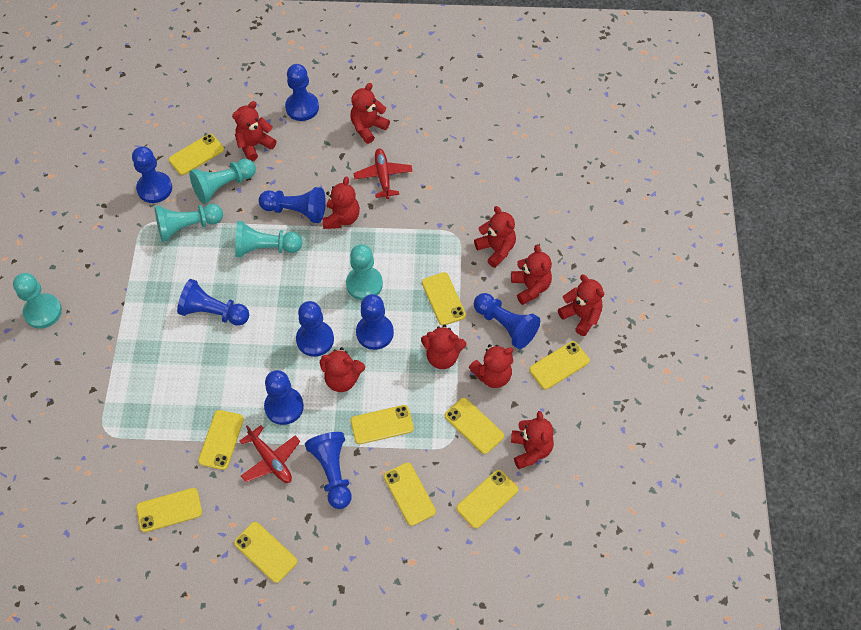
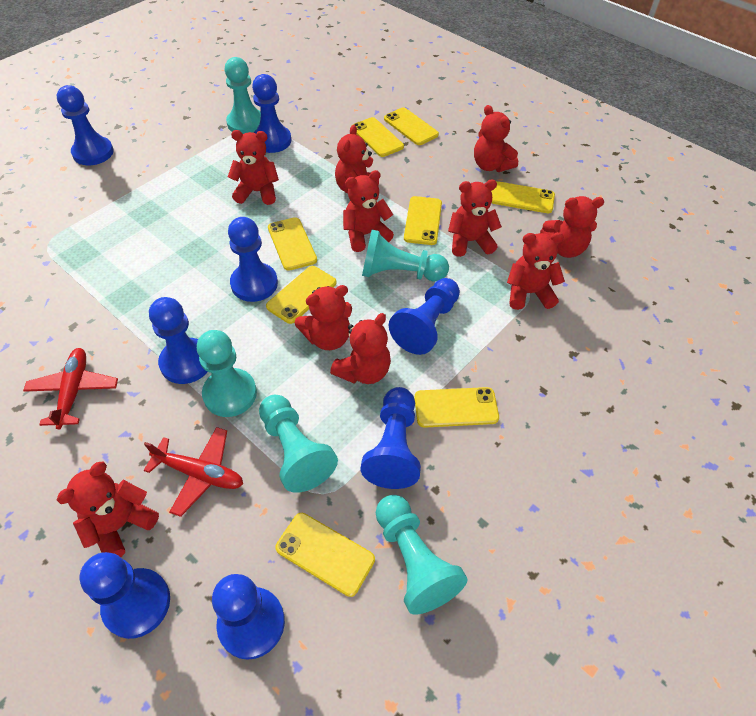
blue pawn: 9 -> 8
yellow phone: 10 -> 8

